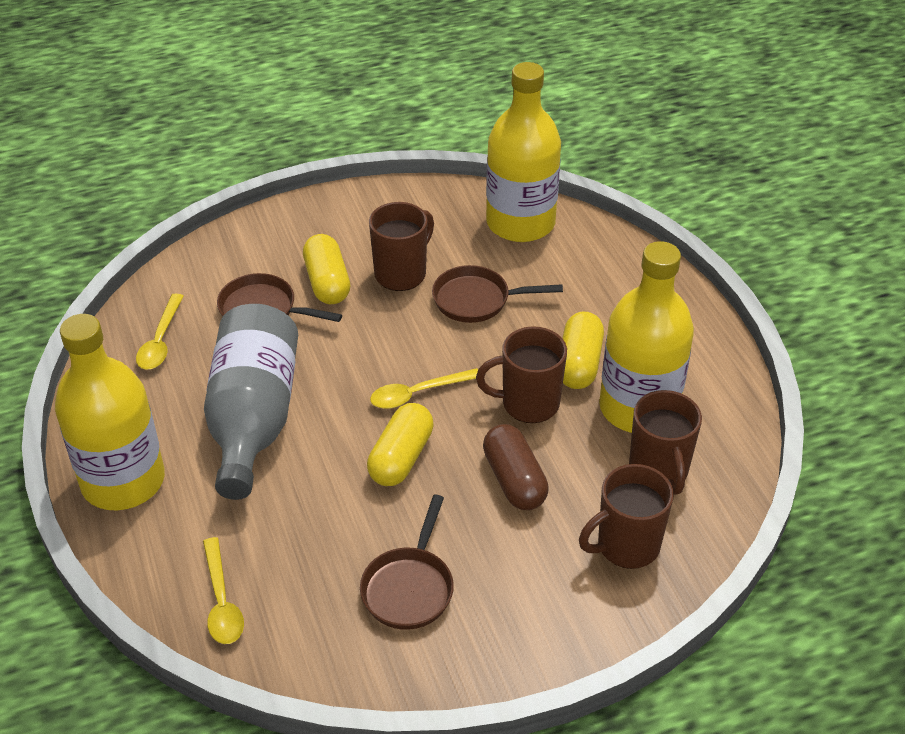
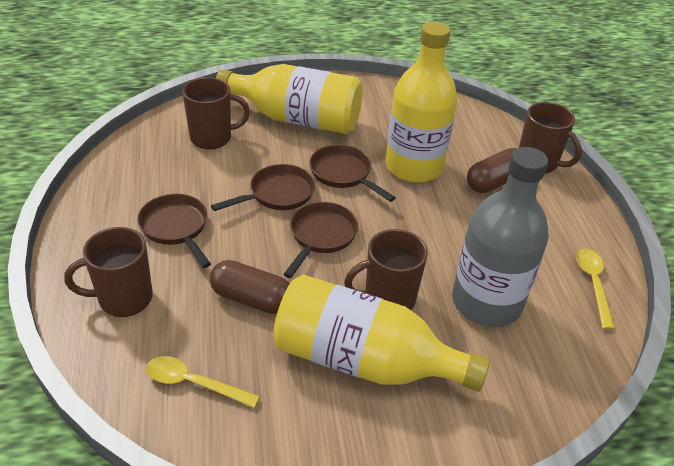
brown capsule: 1 -> 2
brown pan: 3 -> 4
yellow capsule: 3 -> 0
yellow spoon: 3 -> 2

